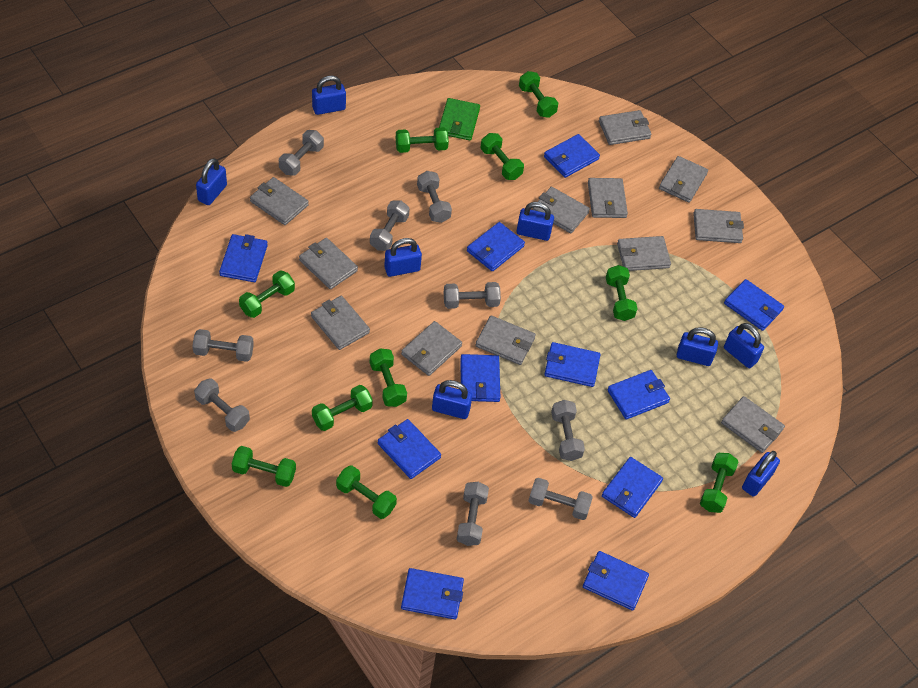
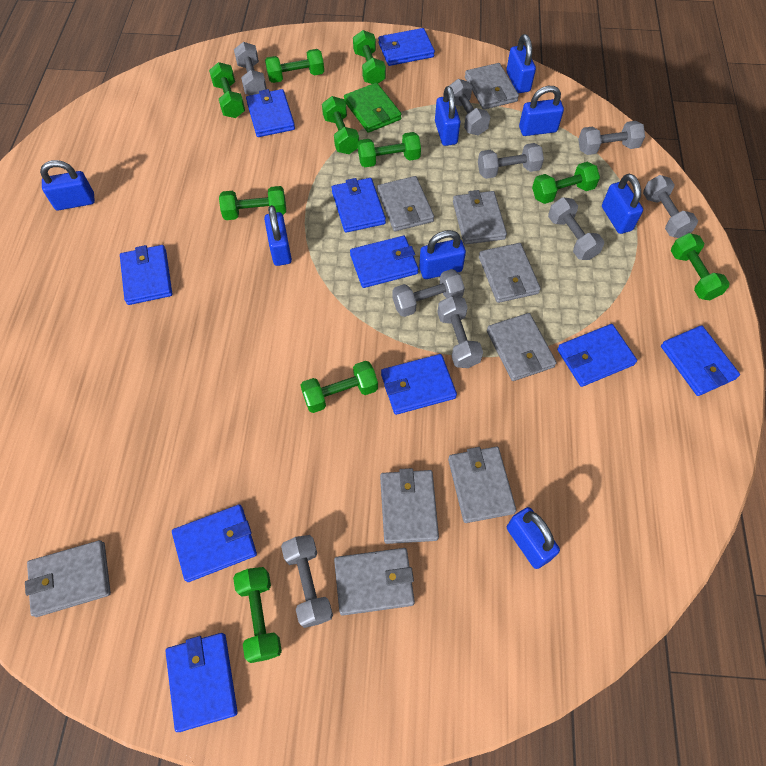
blue wallet: 11 -> 10
grey wallet: 12 -> 9

